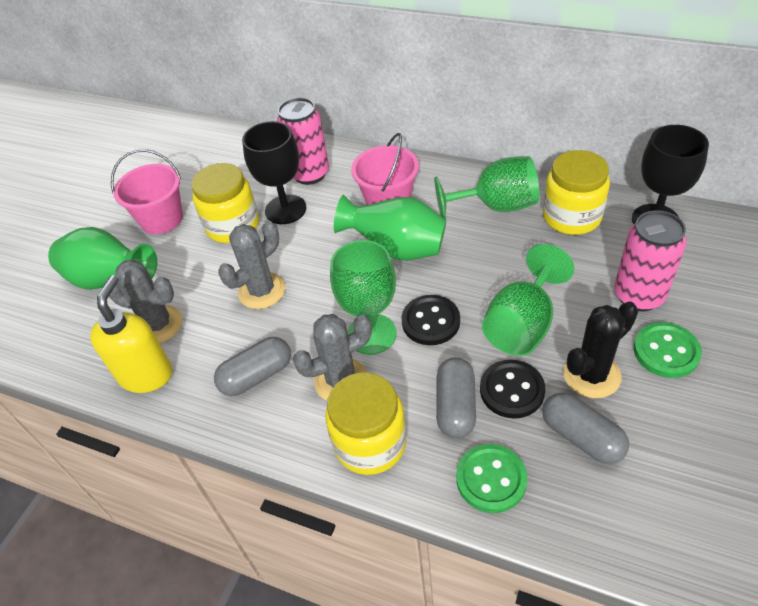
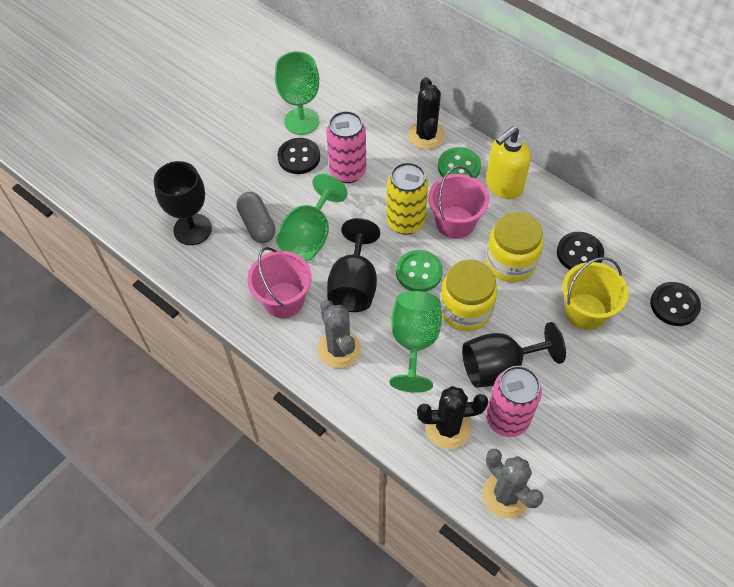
black button: 2 -> 3
black cactus: 1 -> 2
black goblet: 2 -> 3
green vase: 2 -> 0
grey cactus: 3 -> 2
grey capsule: 3 -> 1
yellow bucket: 0 -> 1
yellow can: 0 -> 1
yellow jar: 3 -> 2

